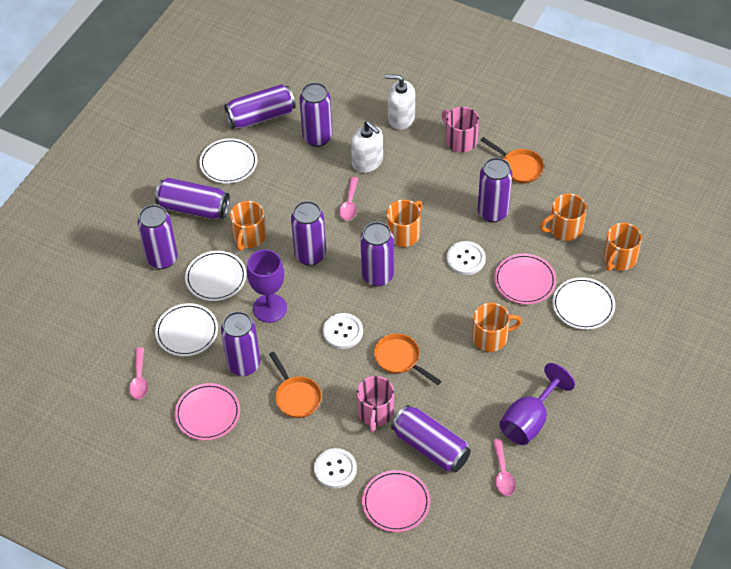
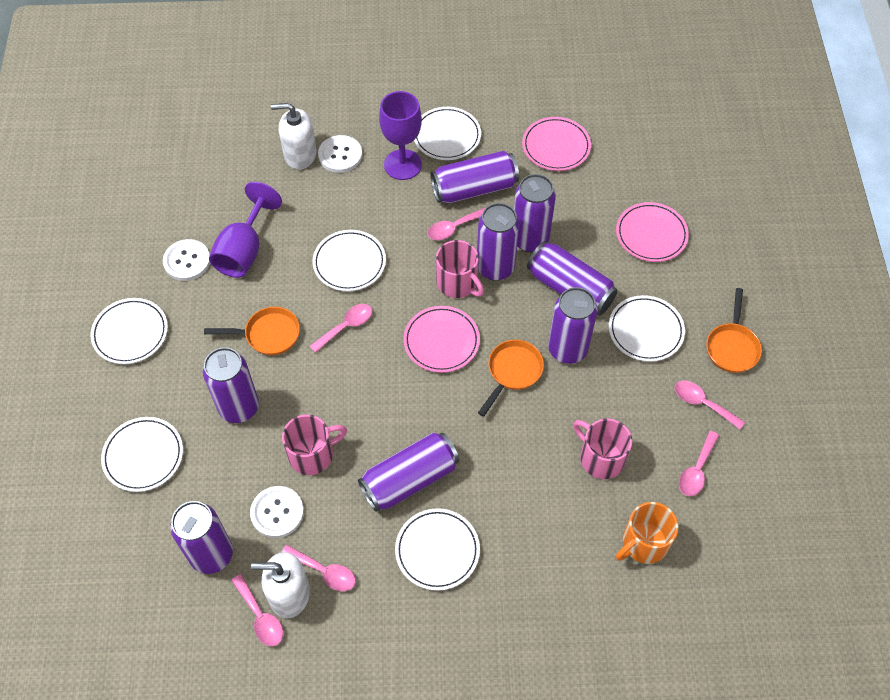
orange mug: 5 -> 1
pink mug: 2 -> 3
pink spoon: 3 -> 6
purple can: 9 -> 8
white plate: 4 -> 6

